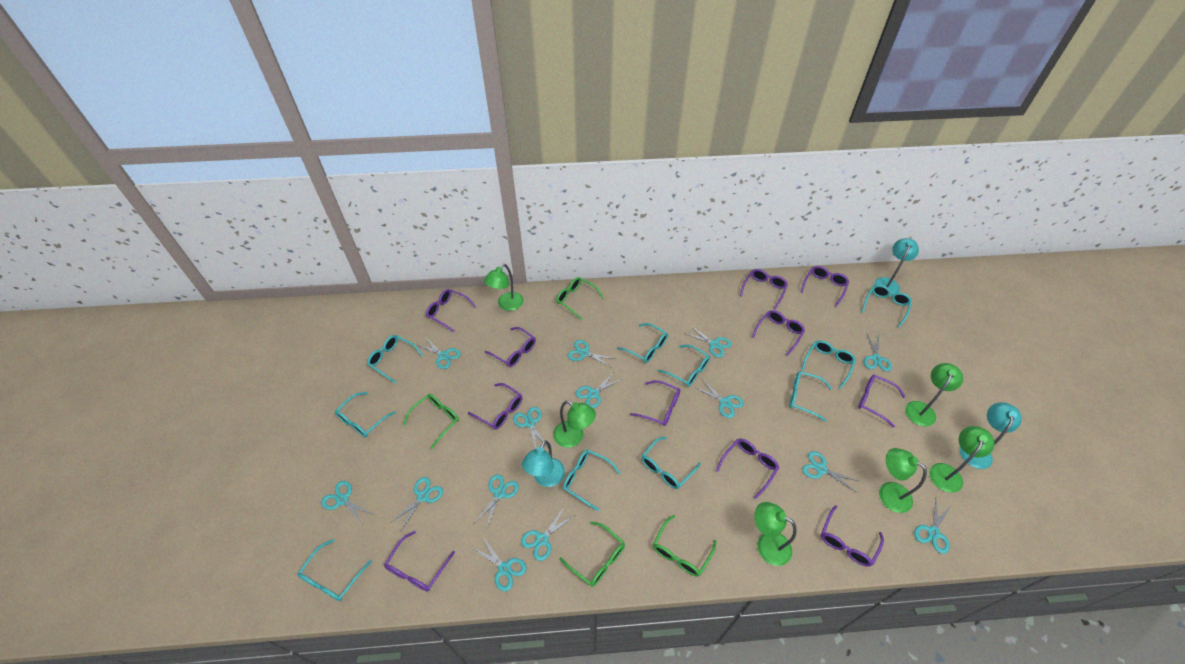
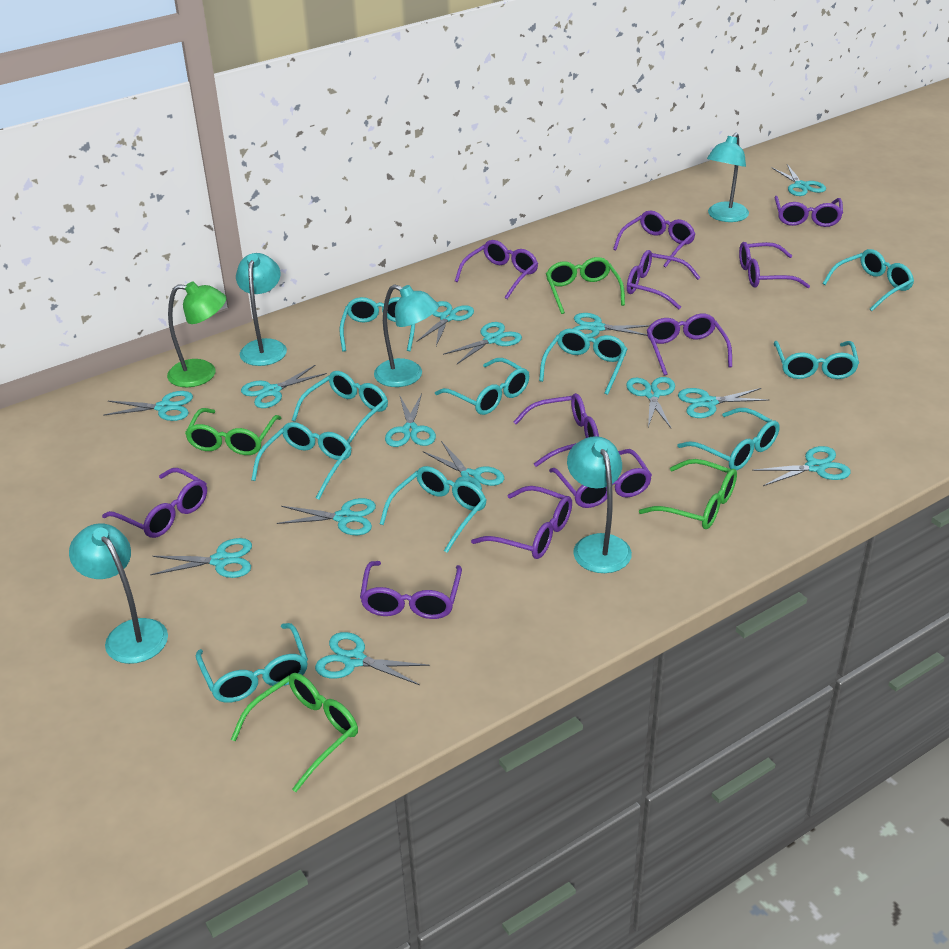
green lamp: 6 -> 1
turquoise lamp: 3 -> 5

